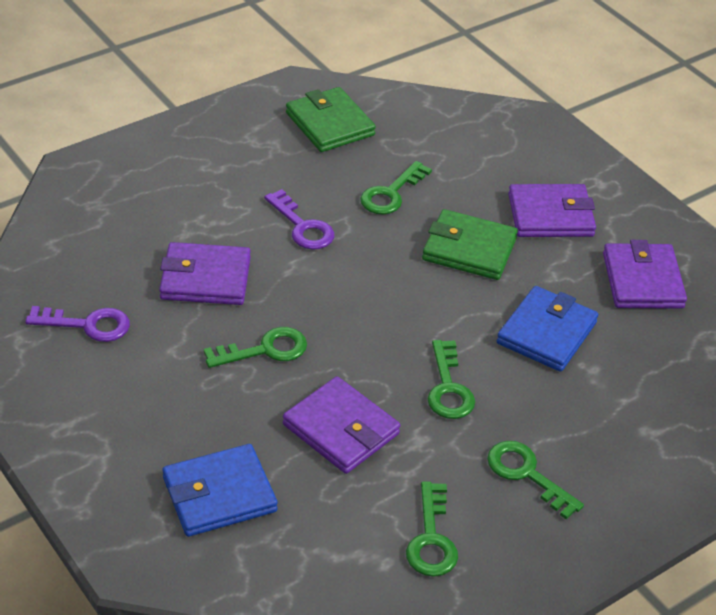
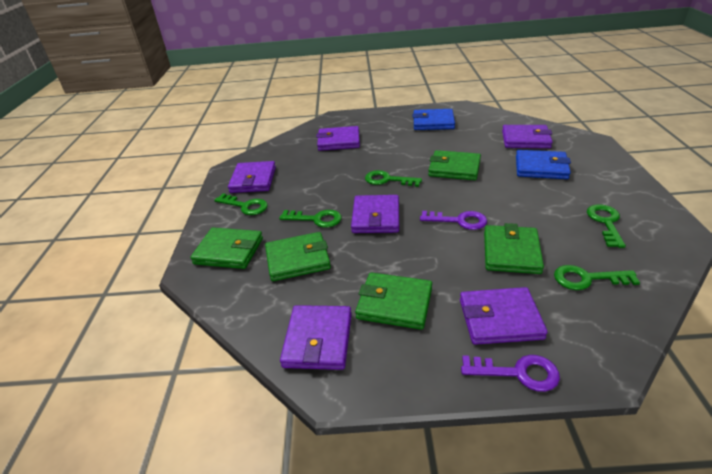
green wallet: 2 -> 5
purple wallet: 4 -> 6

